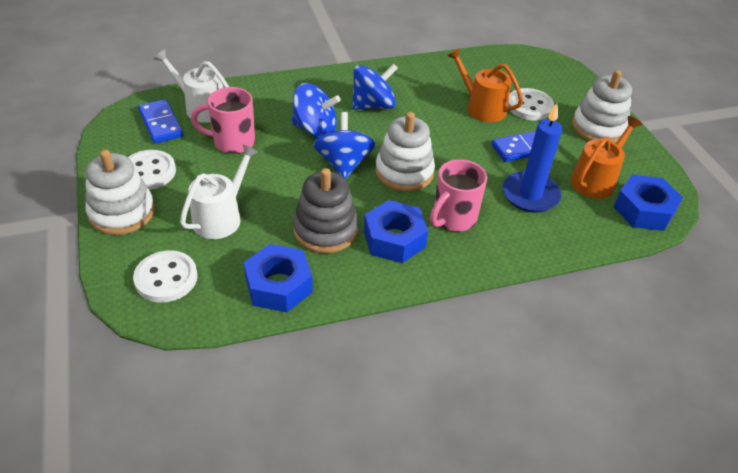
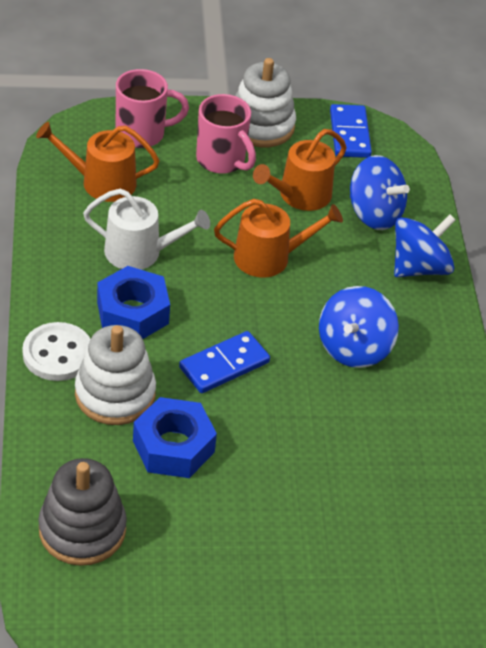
blue candle: 1 -> 0
blue nut: 3 -> 2
orange watering can: 2 -> 3
white button: 3 -> 1
white stacking toy: 3 -> 2
white watering can: 2 -> 1

